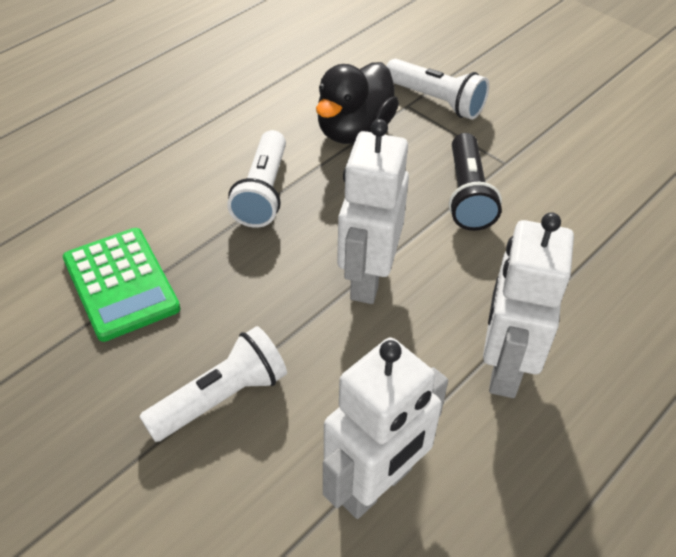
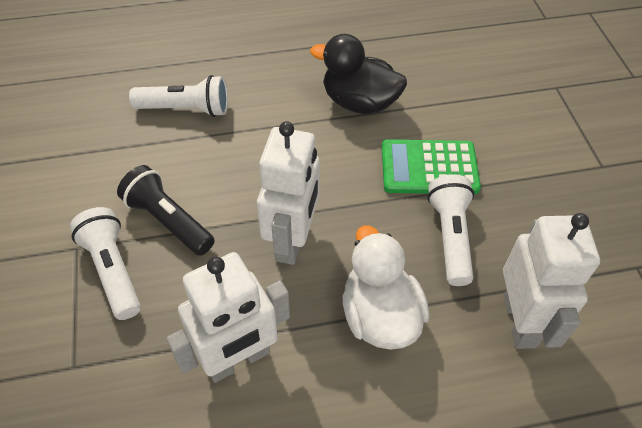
white duck: 0 -> 1

